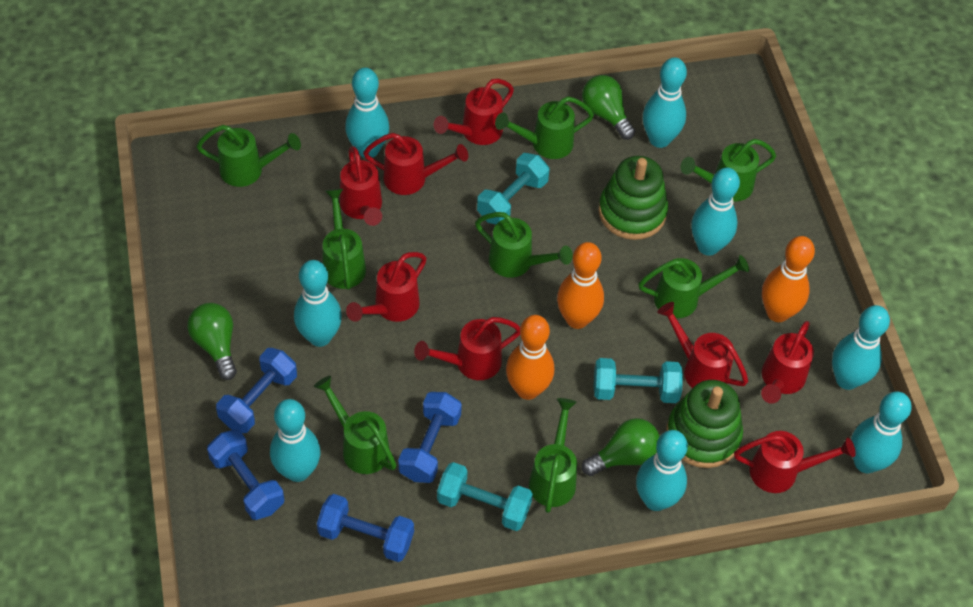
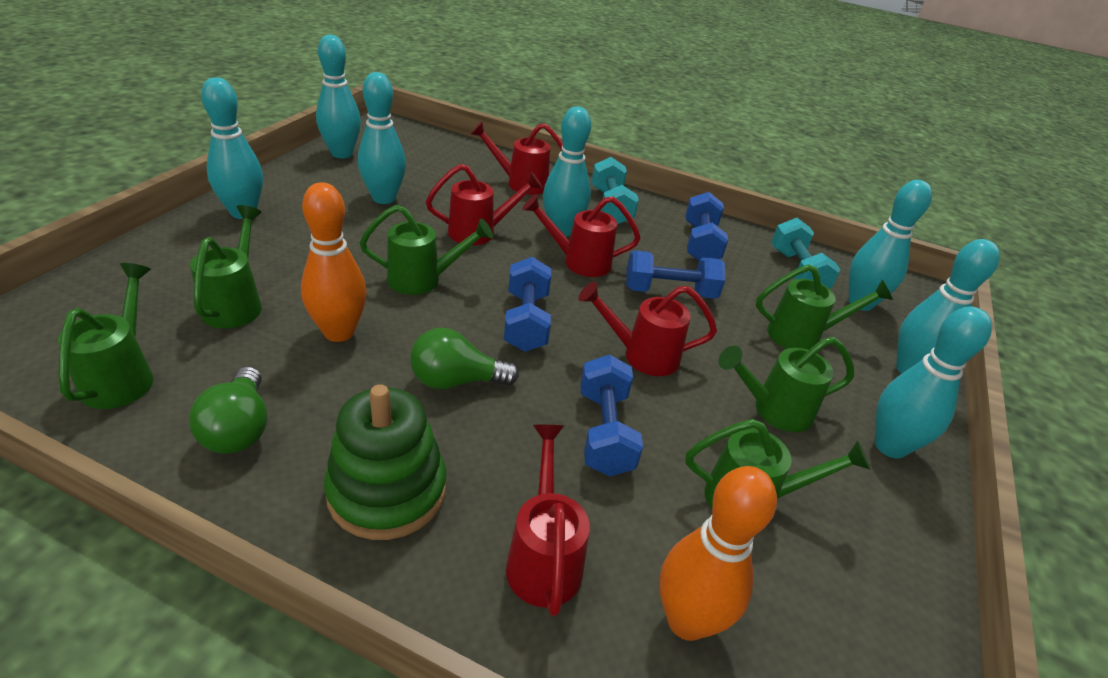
green light bulb: 3 -> 2
green stacking toy: 2 -> 1
green watering can: 8 -> 6
orange bowling pin: 3 -> 2
red watering can: 8 -> 5
turquoise bowling pin: 8 -> 7
turquoise dumbbell: 3 -> 2

